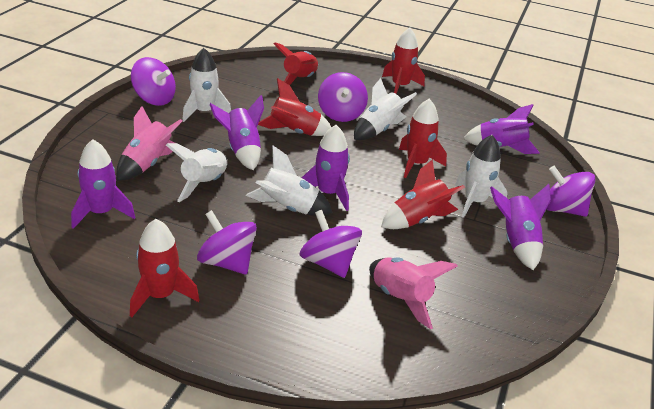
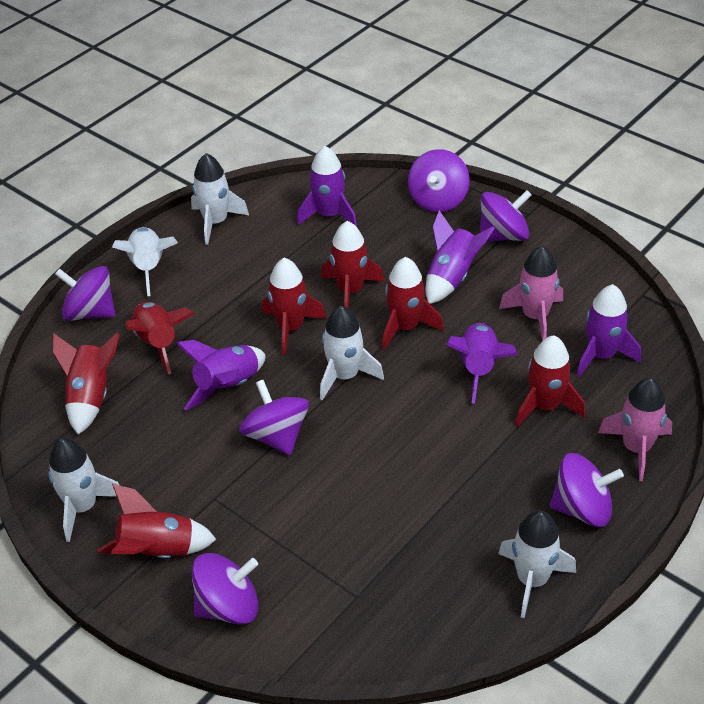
purple spinning top: 5 -> 6
red rocket: 6 -> 7

